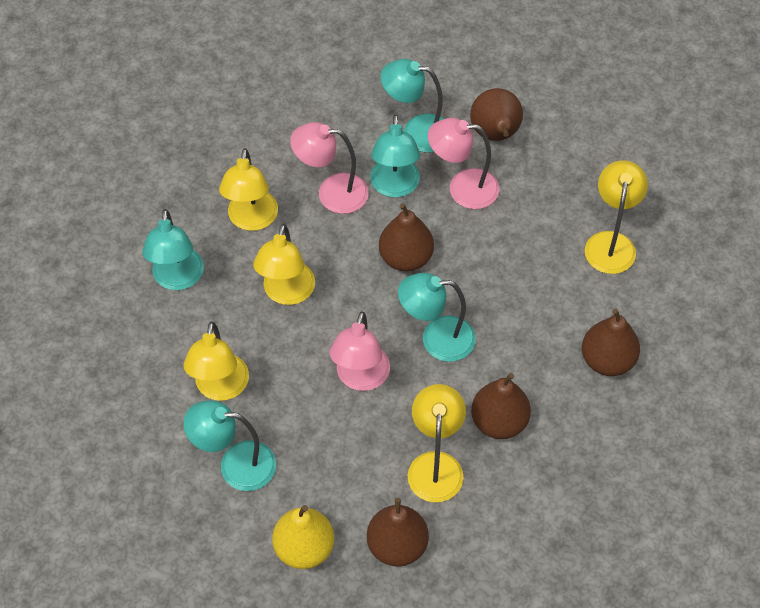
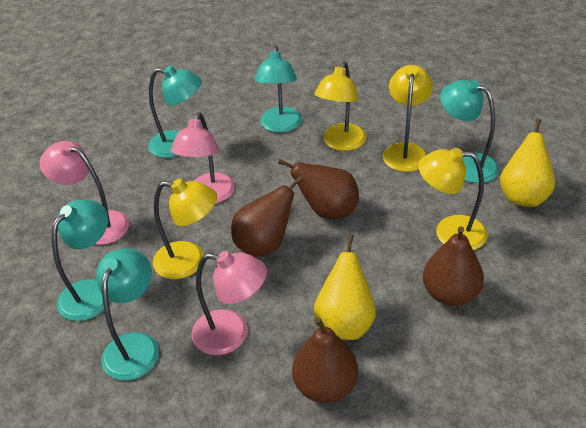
brown pear: 5 -> 4
yellow lamp: 5 -> 4
yellow pear: 1 -> 2

